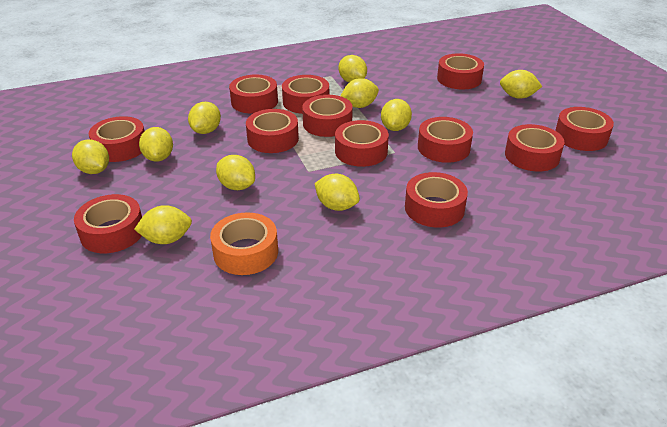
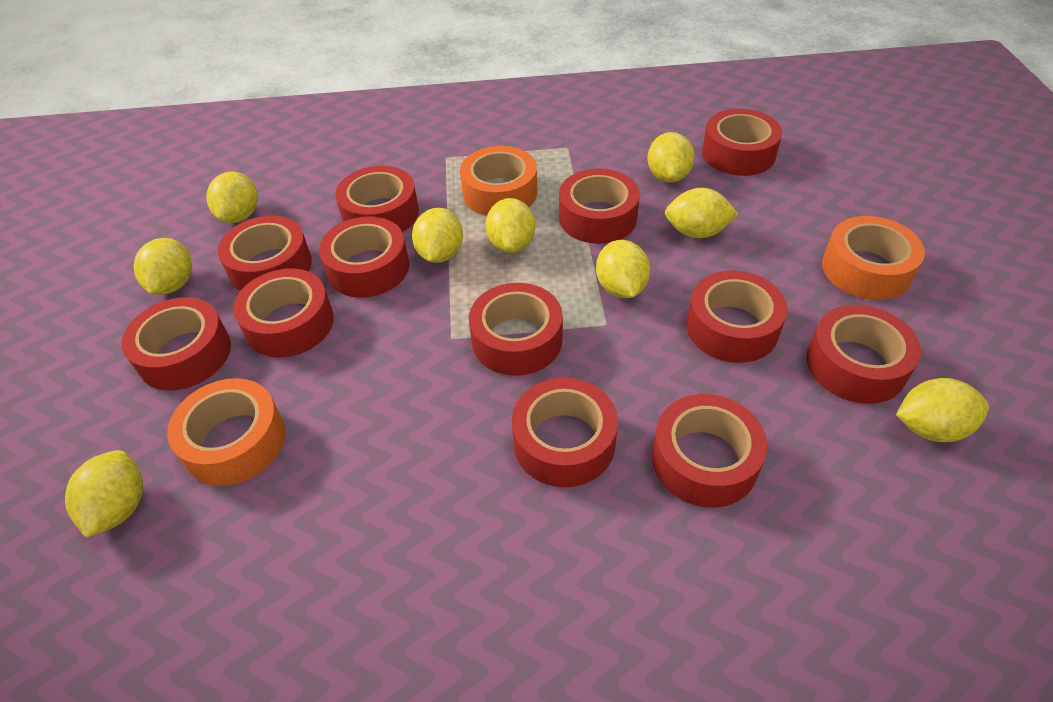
orange tape: 1 -> 3
yellow lemon: 10 -> 9

